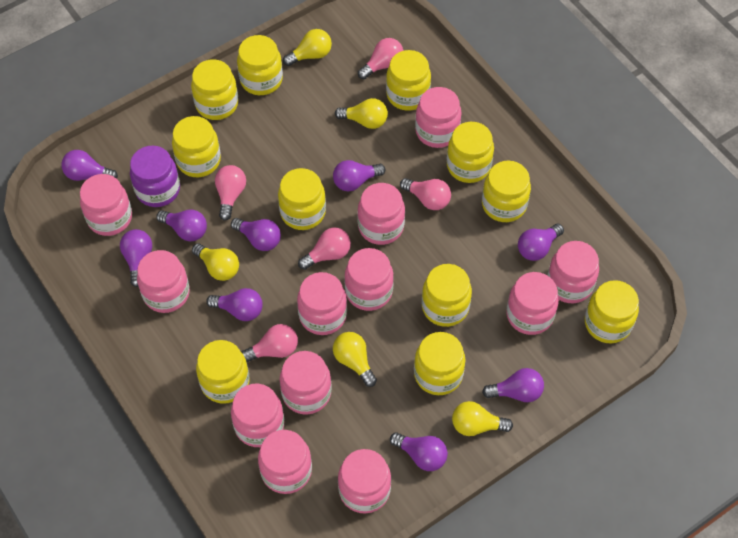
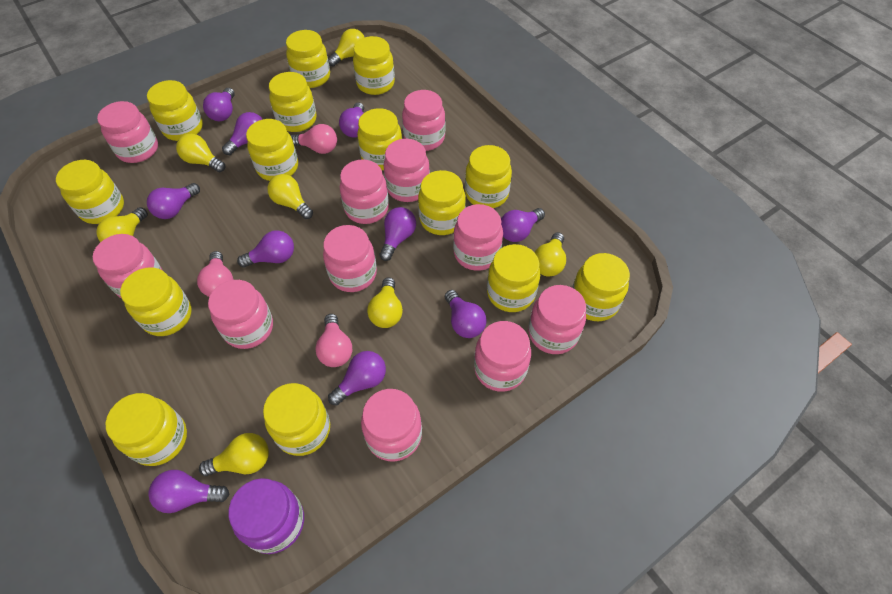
pink jar: 12 -> 11
pink light bulb: 5 -> 3
purple light bulb: 9 -> 10
yellow jar: 11 -> 14
yellow light bulb: 5 -> 7

